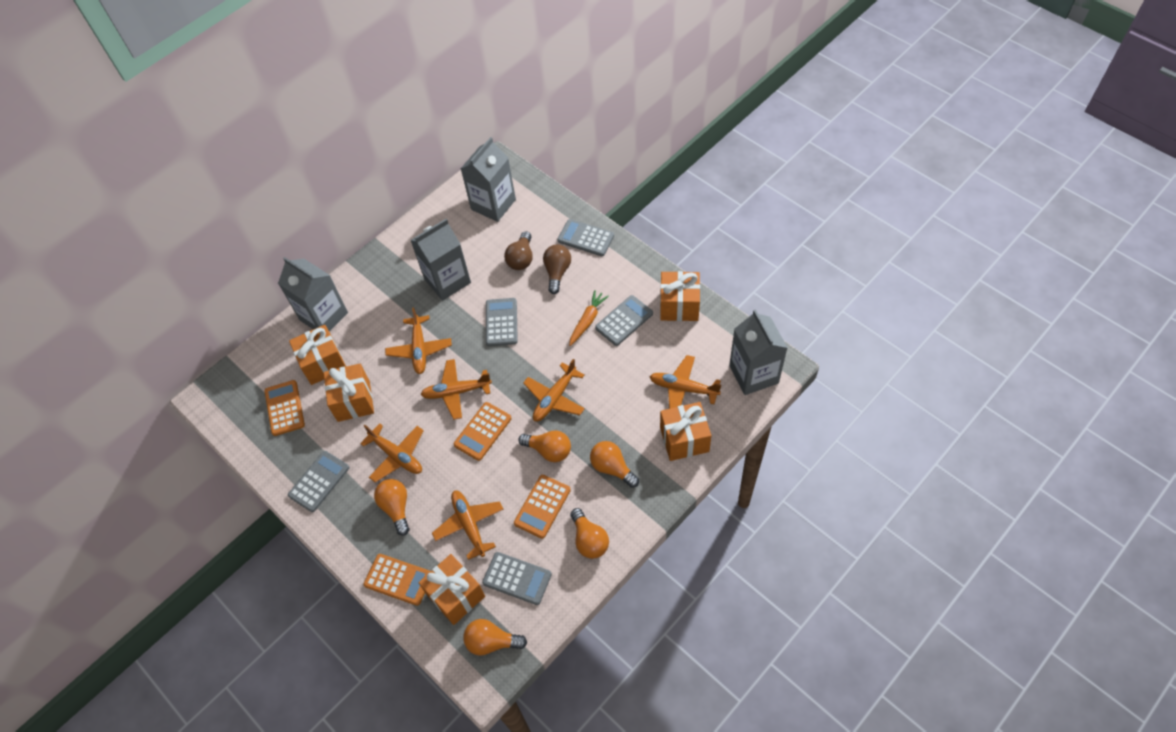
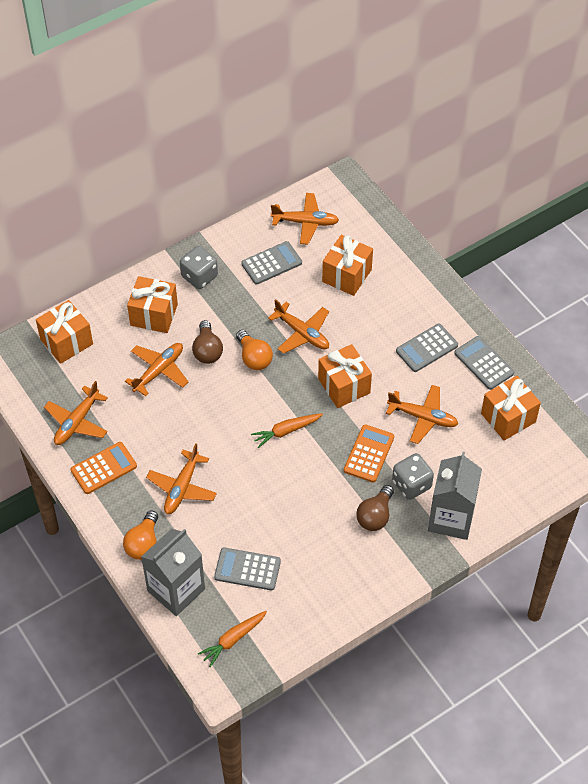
grey calculator: 5 -> 4
grey carton: 4 -> 2
grey dice: 0 -> 2
orange calculator: 4 -> 2
orange carrot: 1 -> 2
orange light bulb: 5 -> 2

